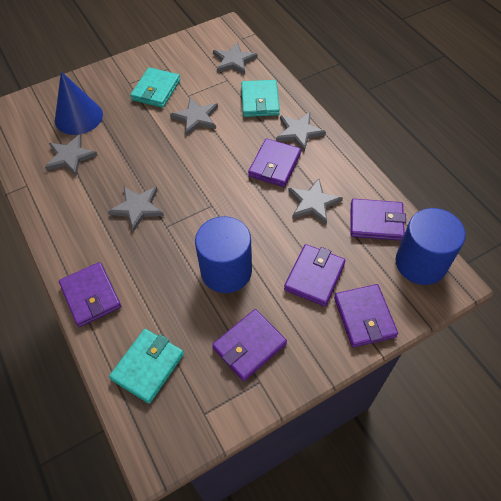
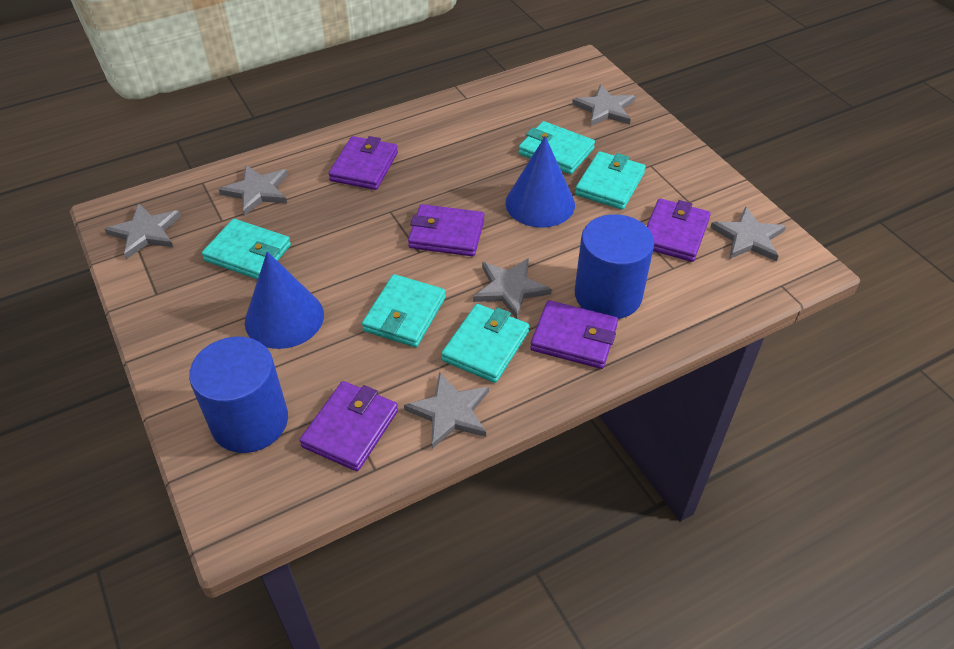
blue cone: 1 -> 2
purple wallet: 6 -> 5
turquoise wallet: 3 -> 5

